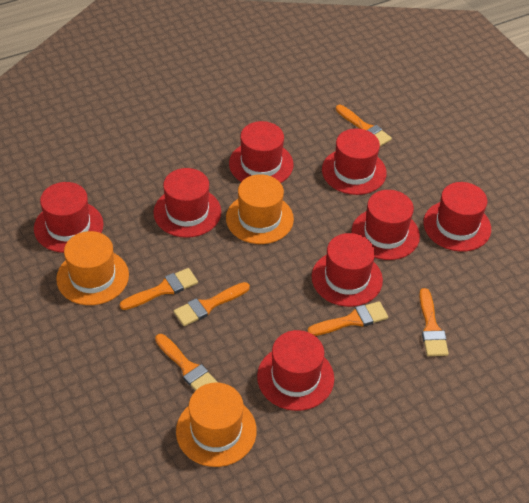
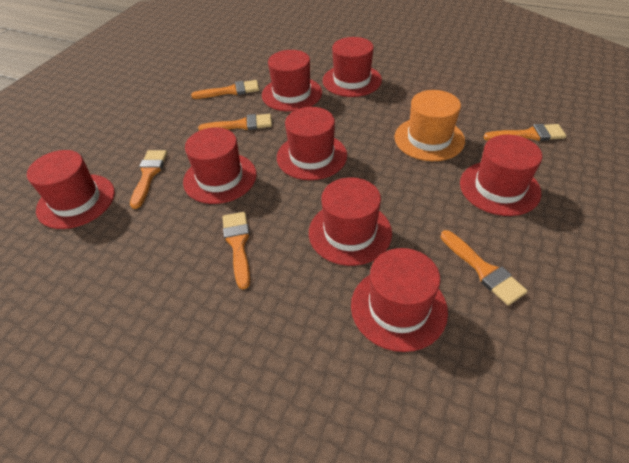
orange hat: 3 -> 1

